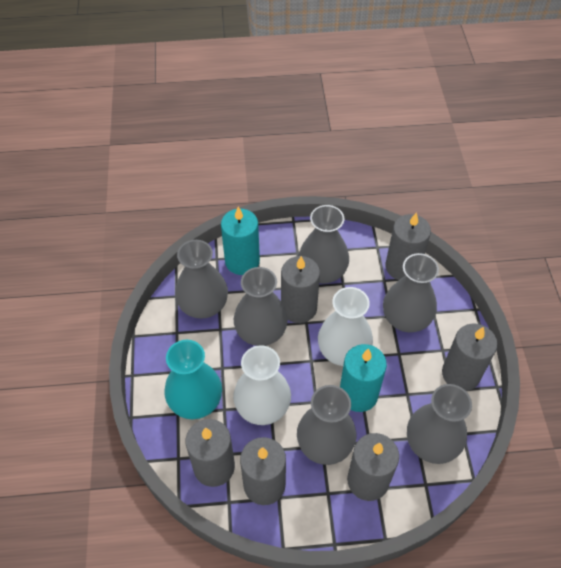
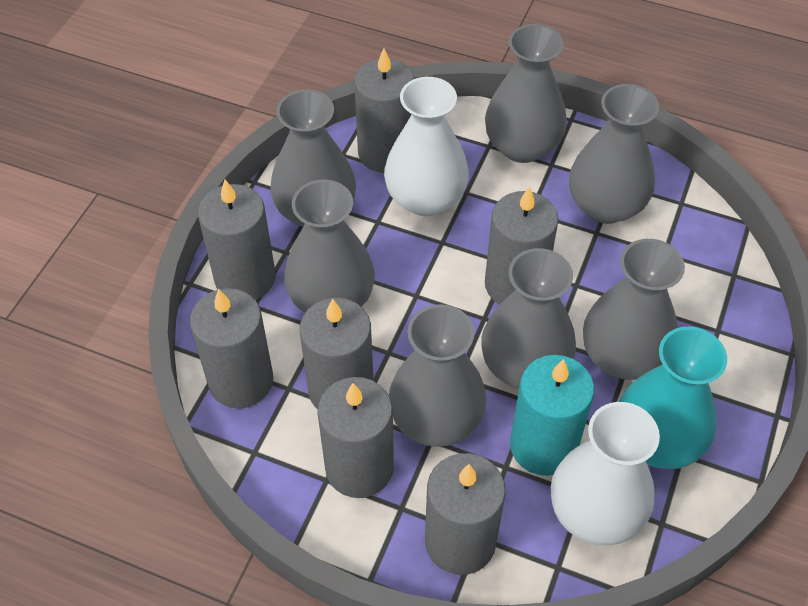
grey candle: 6 -> 7
grey vase: 6 -> 7
turquoise candle: 2 -> 1

